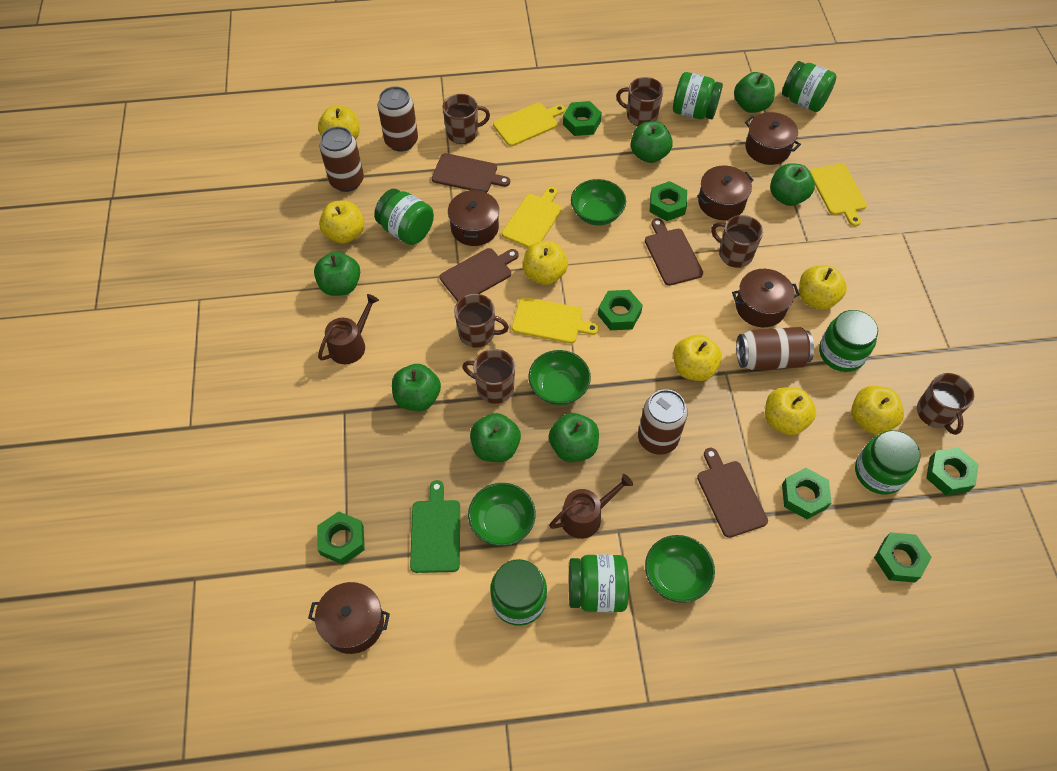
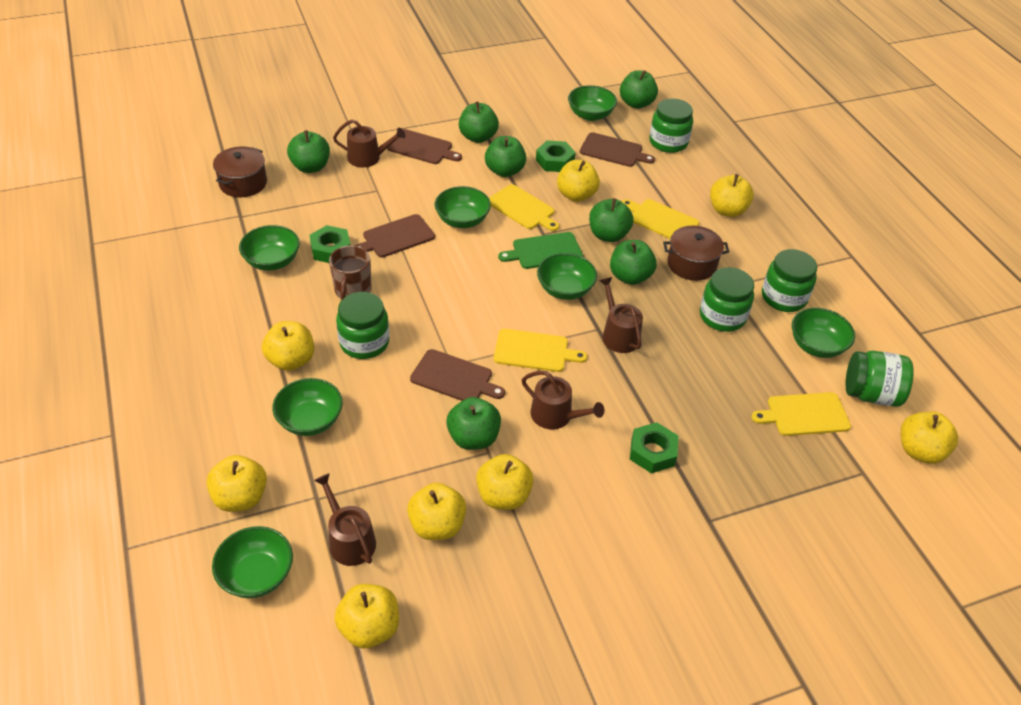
brown can: 4 -> 0
brown mug: 6 -> 1
brown pot: 5 -> 2
brown watering can: 2 -> 4
green bowl: 4 -> 7
green jar: 7 -> 5
green nut: 7 -> 3
yellow apple: 7 -> 8

